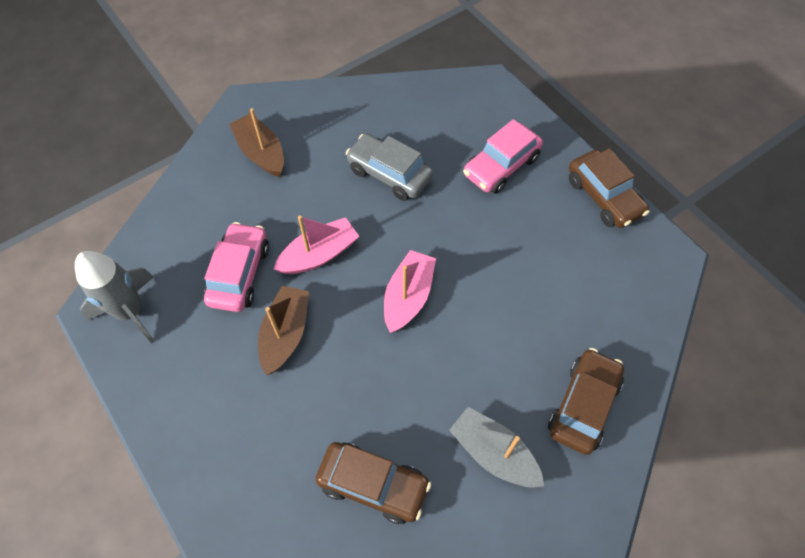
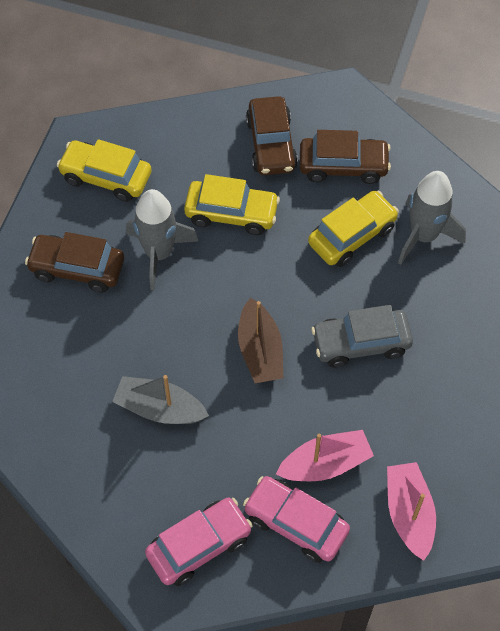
brown boat: 2 -> 1
grey rocket: 1 -> 2
yellow car: 0 -> 3

